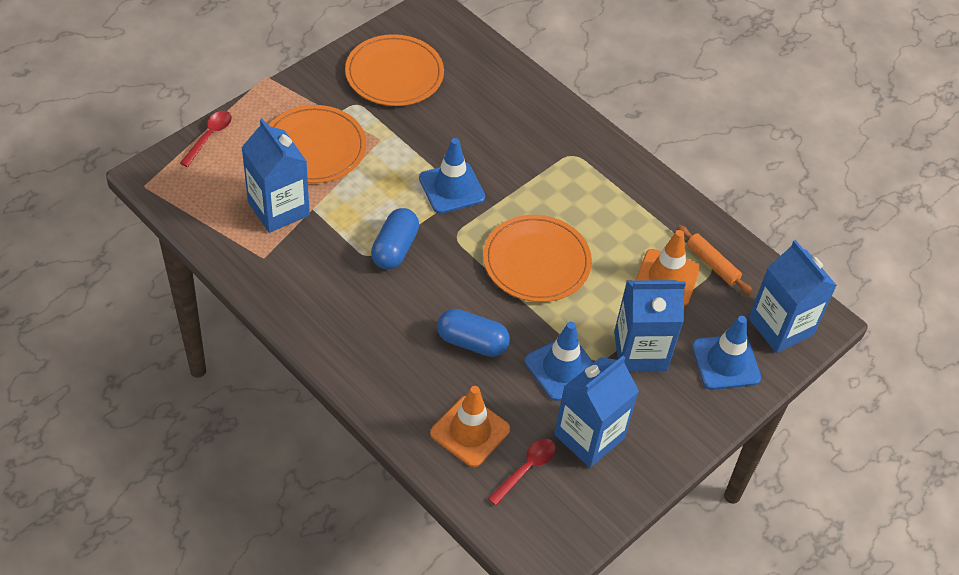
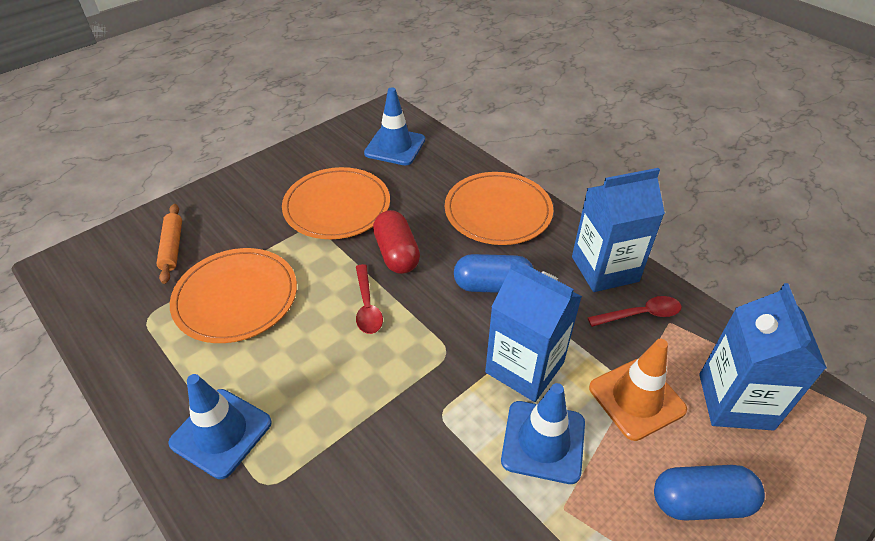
blue carton: 4 -> 3
orange traffic cone: 2 -> 1
red capsule: 0 -> 1

